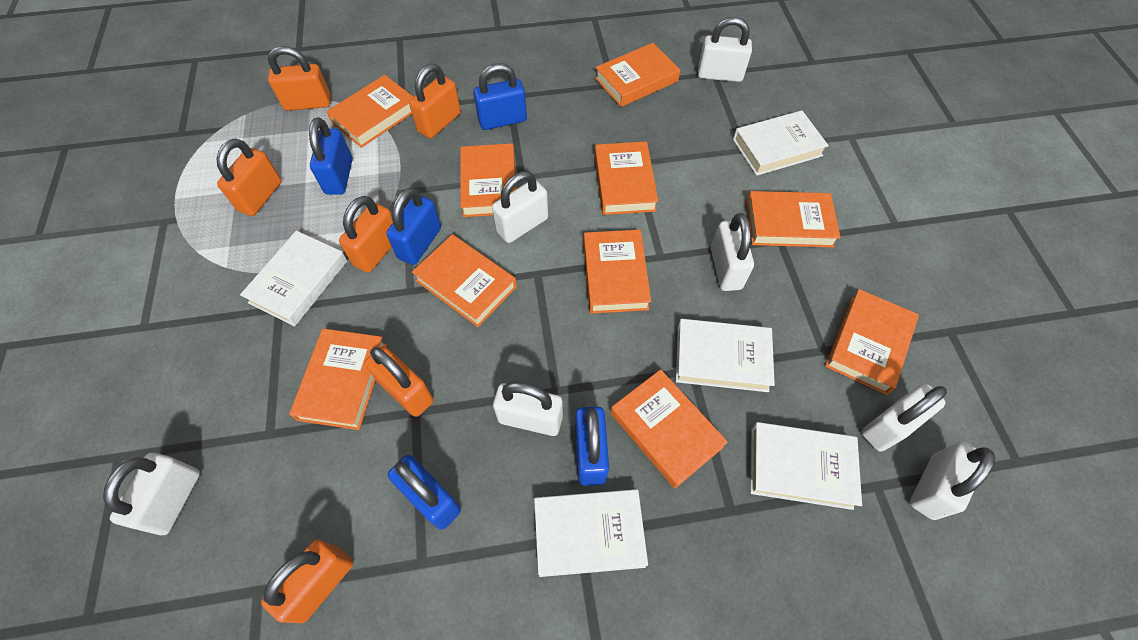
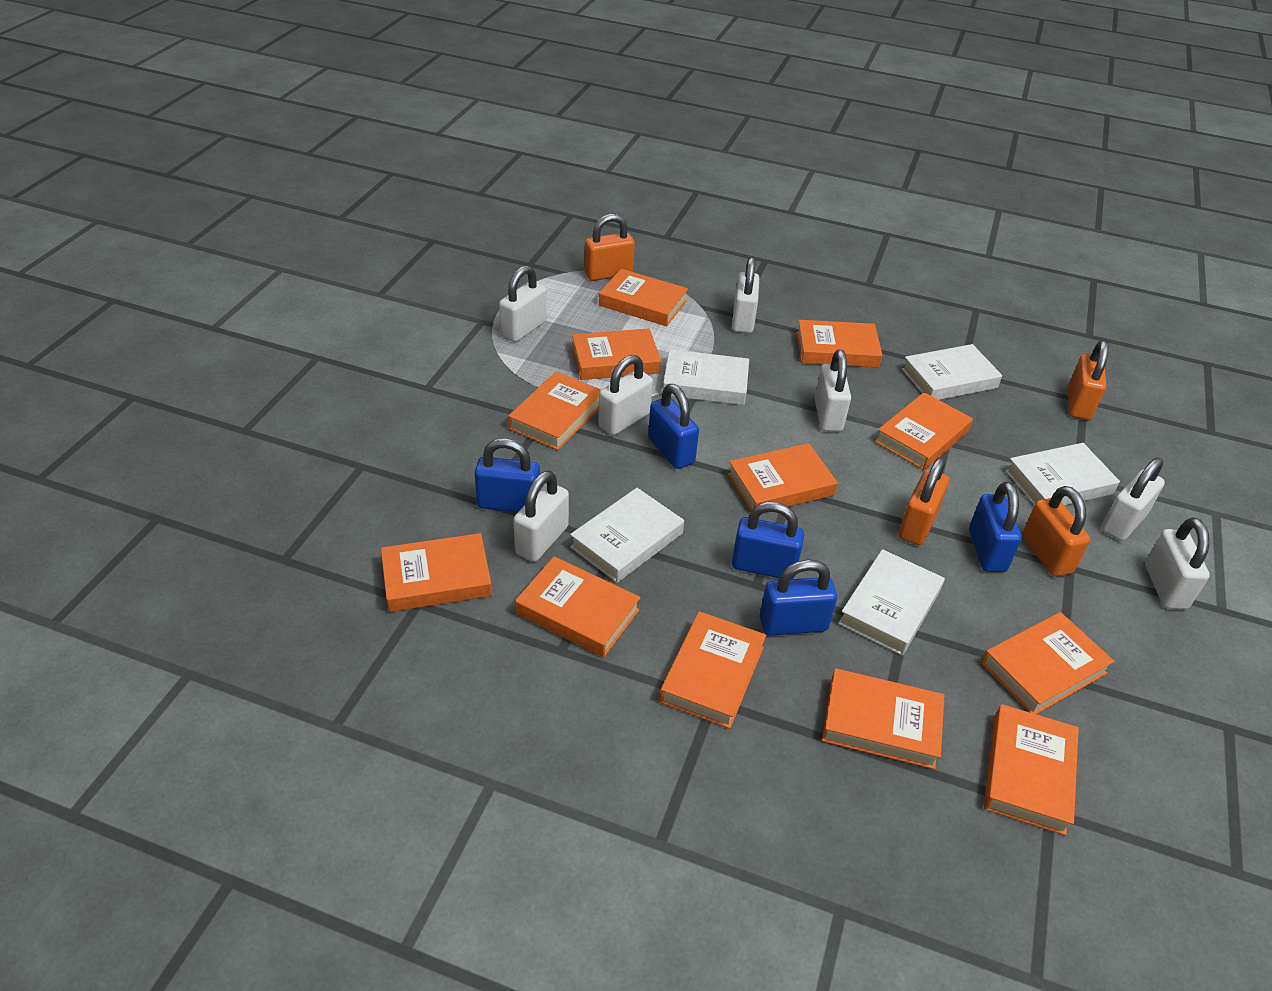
orange book: 10 -> 12
orange padlock: 6 -> 4

